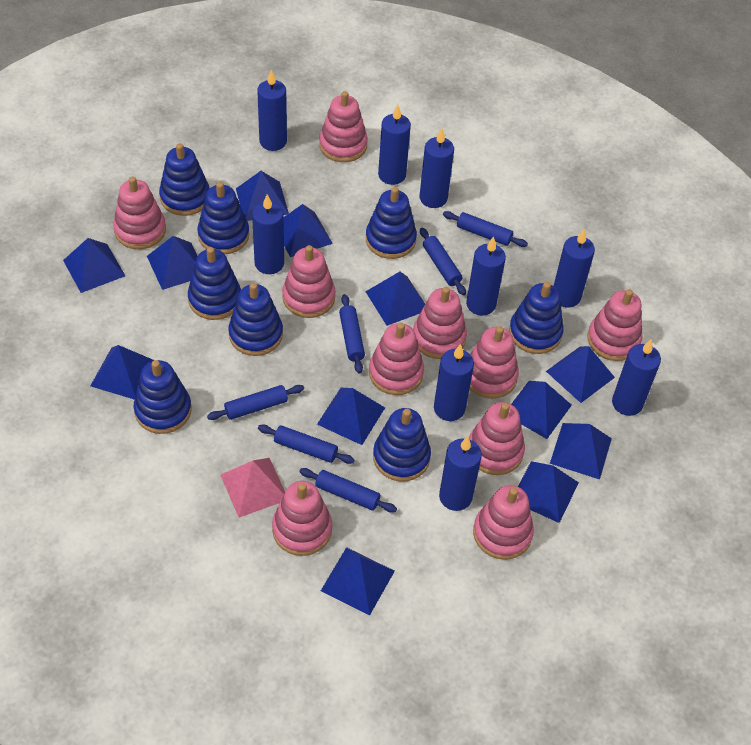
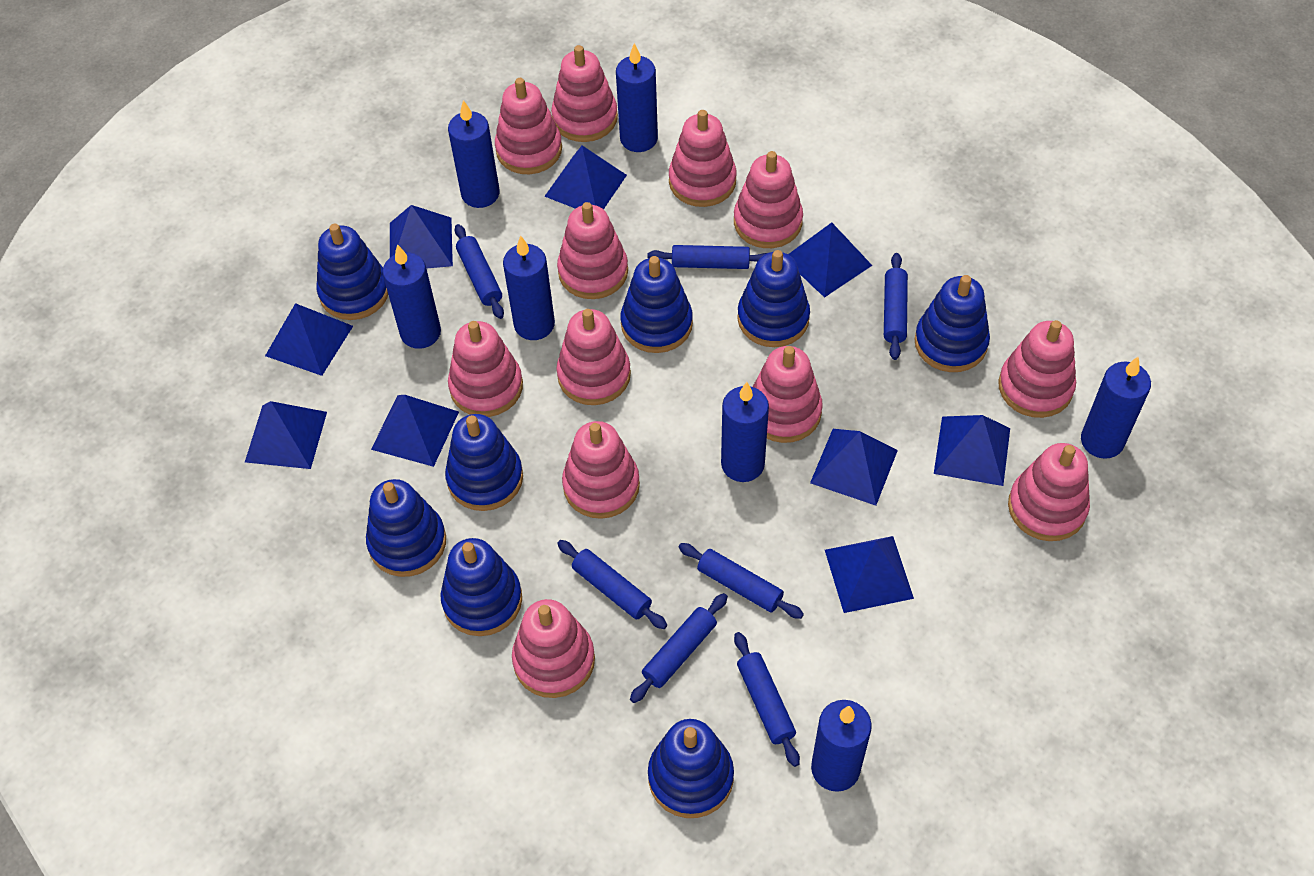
blue candle: 9 -> 7
blue pyramid: 12 -> 9
blue rolling pin: 6 -> 7
pink pyramid: 1 -> 0
pink stacking toy: 10 -> 12

